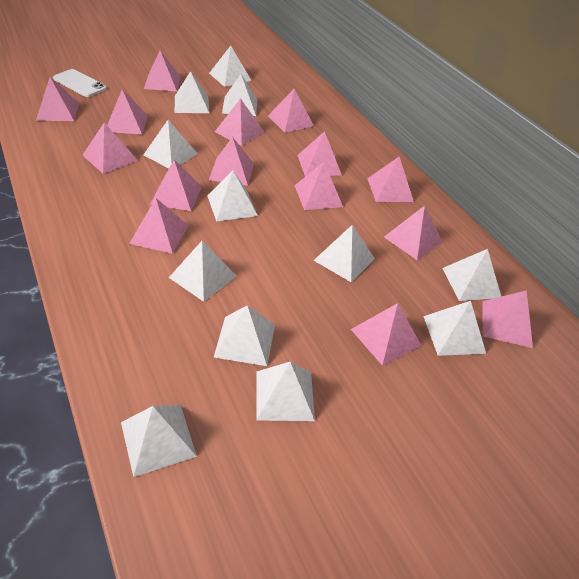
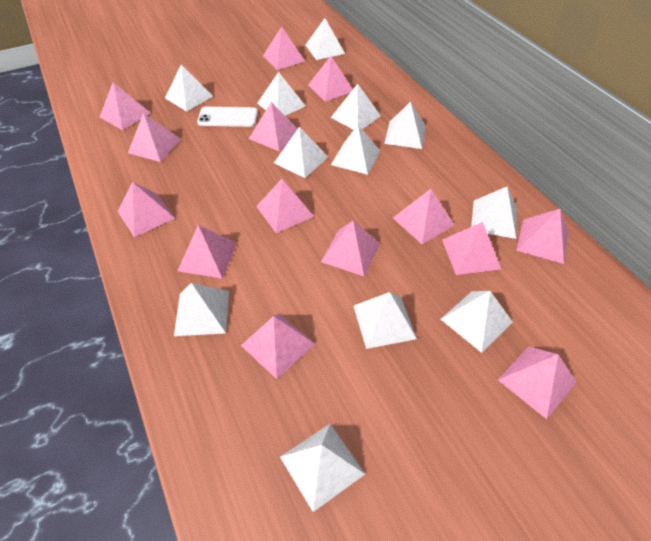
pink pyramid: 15 -> 14

